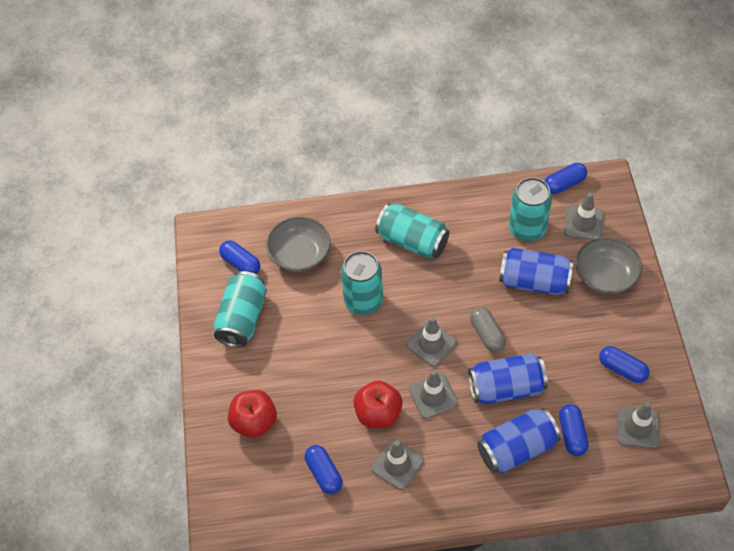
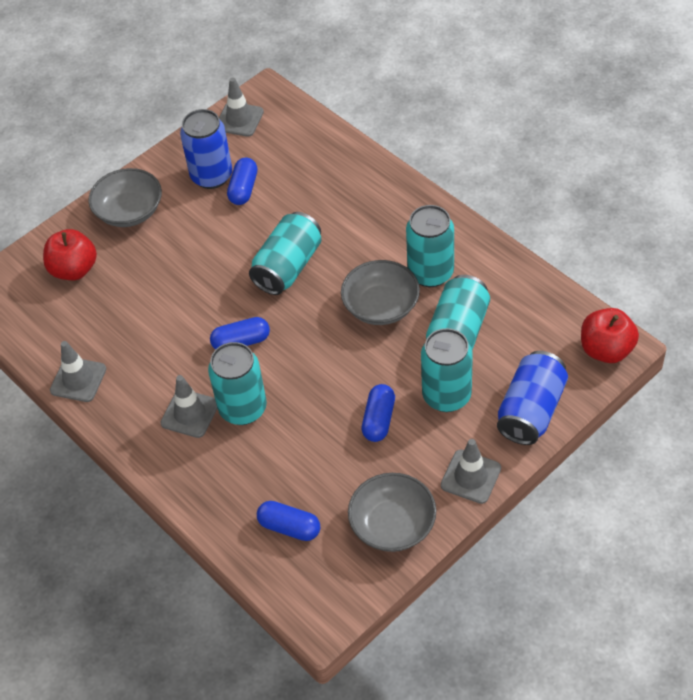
blue can: 3 -> 2
blue capsule: 5 -> 4
grey bowl: 2 -> 3
grey capsule: 1 -> 0
grey traffic cone: 5 -> 4
turquoise can: 4 -> 5

